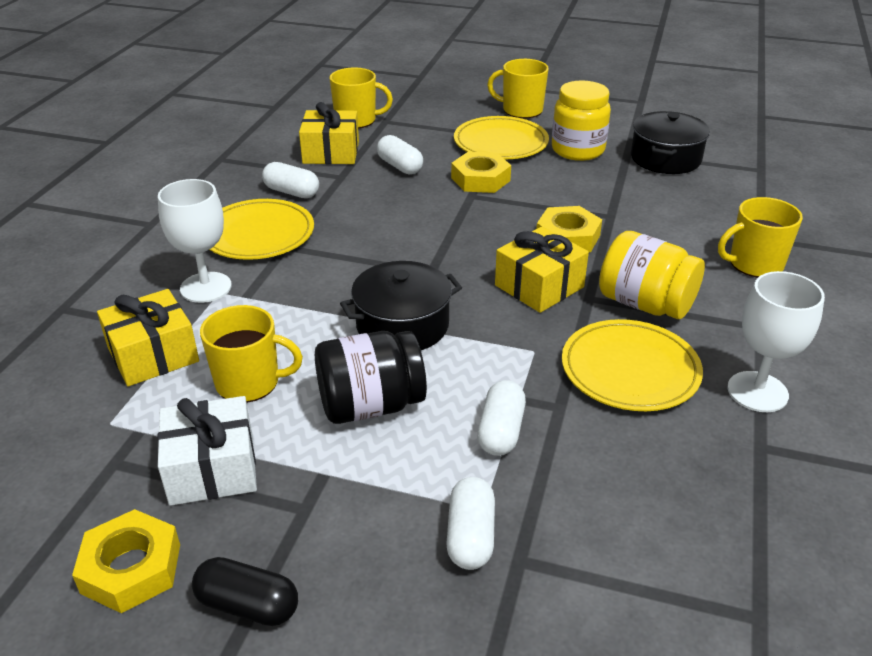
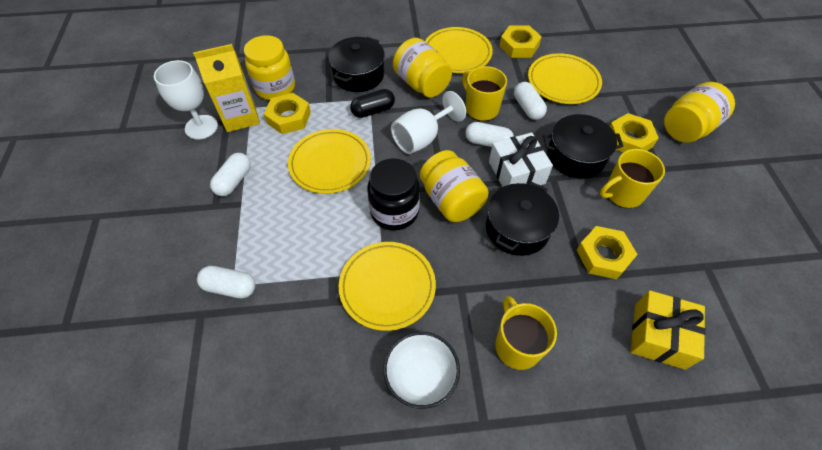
black pot: 2 -> 3
white bowl: 0 -> 1
yellow carton: 0 -> 1
yellow gift: 3 -> 1
yellow jar: 2 -> 4
yellow mug: 4 -> 3
yellow nut: 3 -> 4
yellow plate: 3 -> 4

